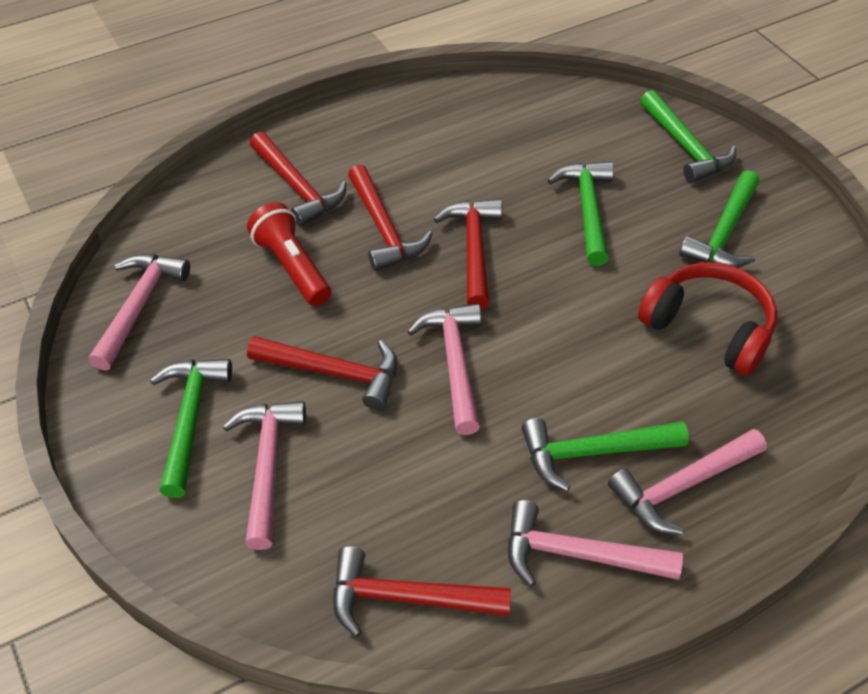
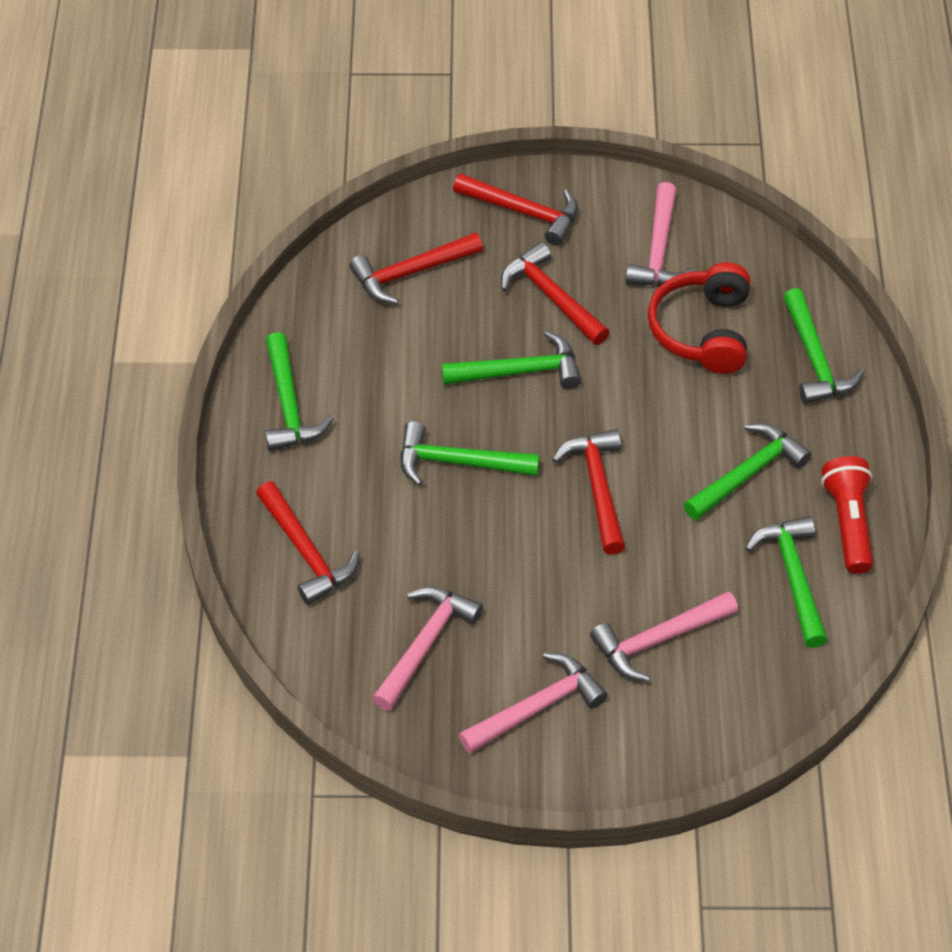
green hammer: 5 -> 6
pink hammer: 5 -> 4

